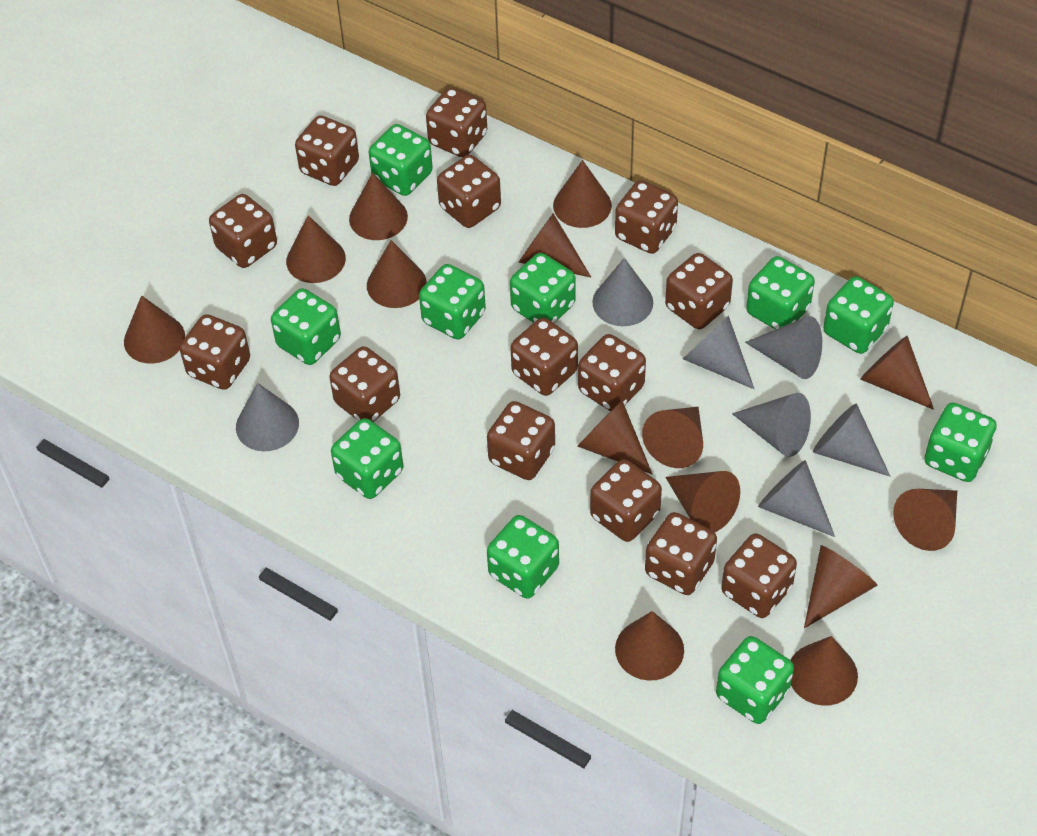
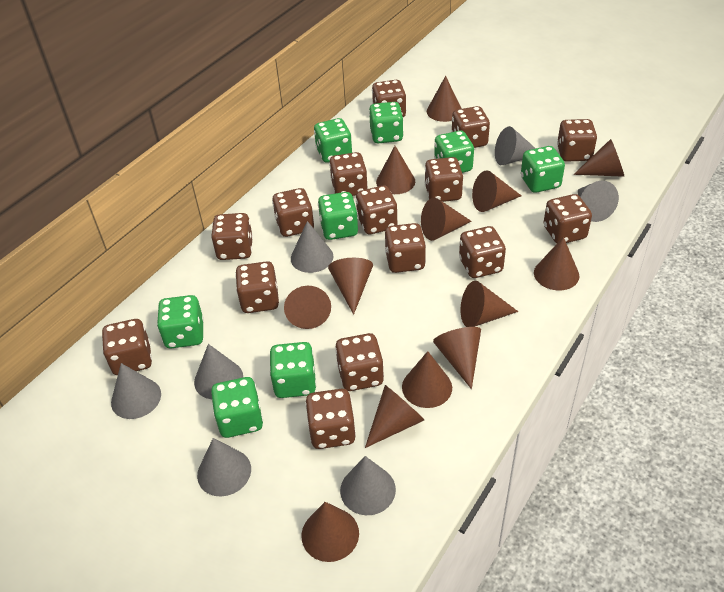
brown cone: 14 -> 13
brown dice: 14 -> 15
green dice: 10 -> 8

